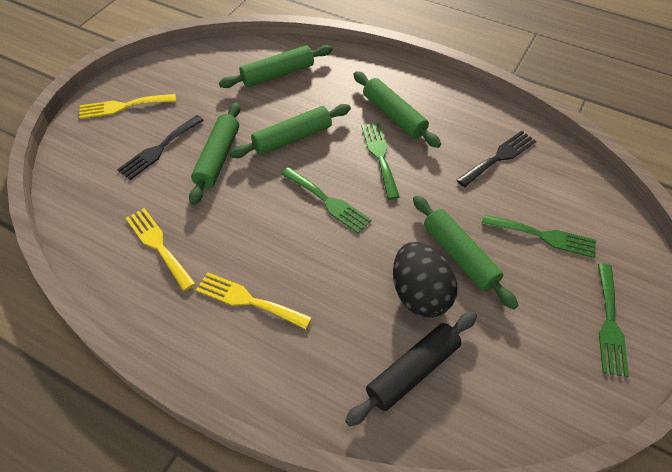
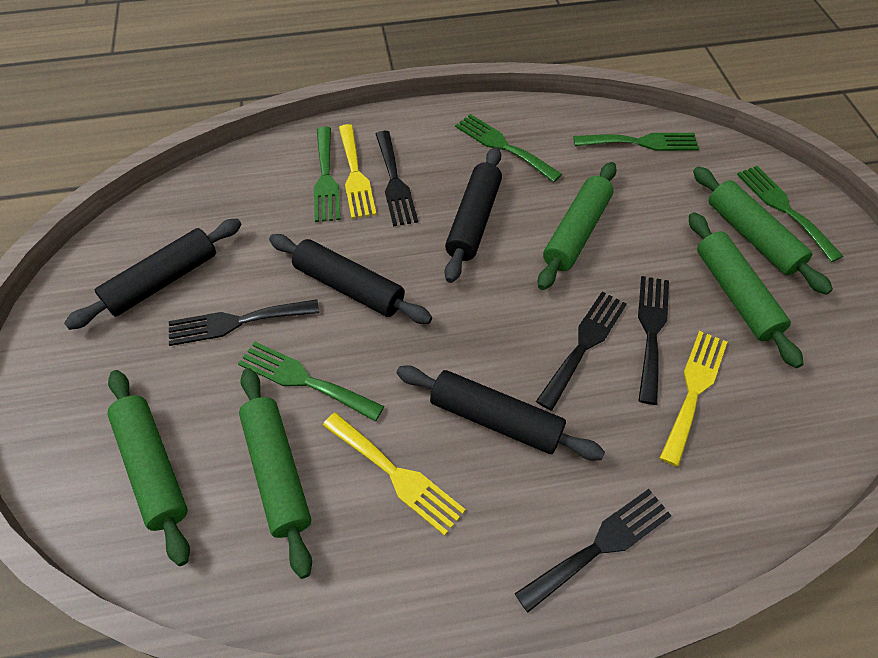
black egg: 1 -> 0
black fork: 2 -> 5
black rolling pin: 1 -> 4
green fork: 4 -> 5

